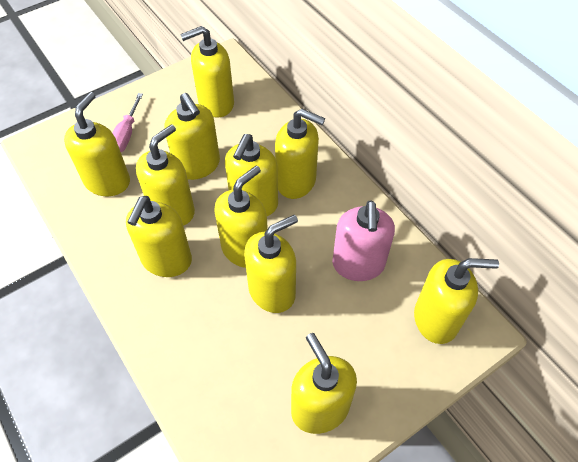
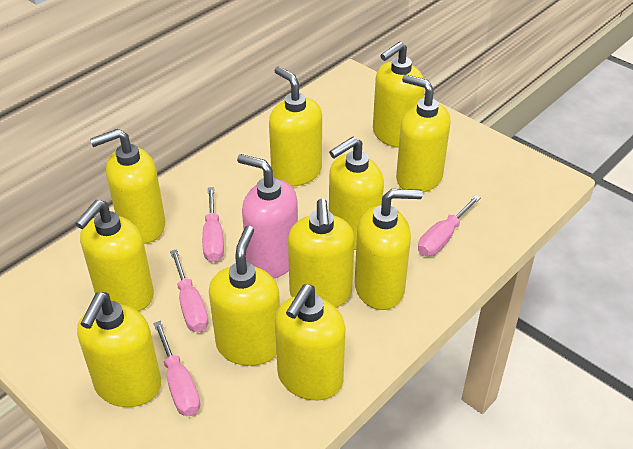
pink screwdriver: 1 -> 4

